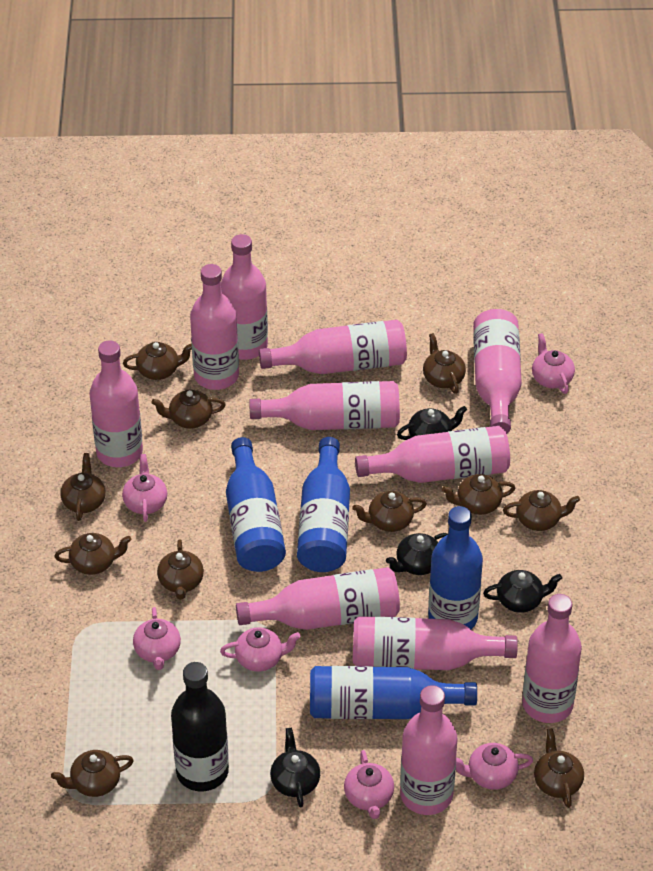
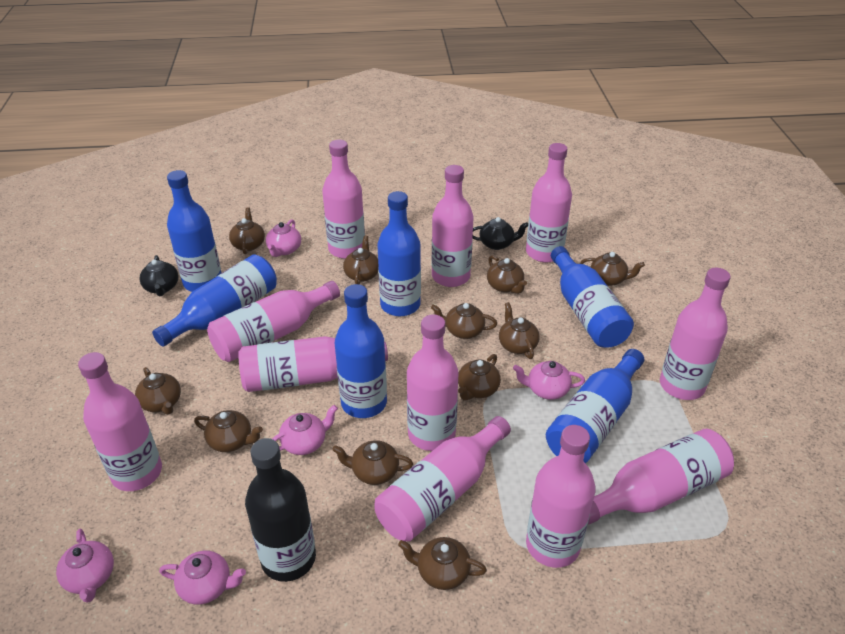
black teapot: 4 -> 2
blue bottle: 4 -> 6
pink teapot: 6 -> 5

